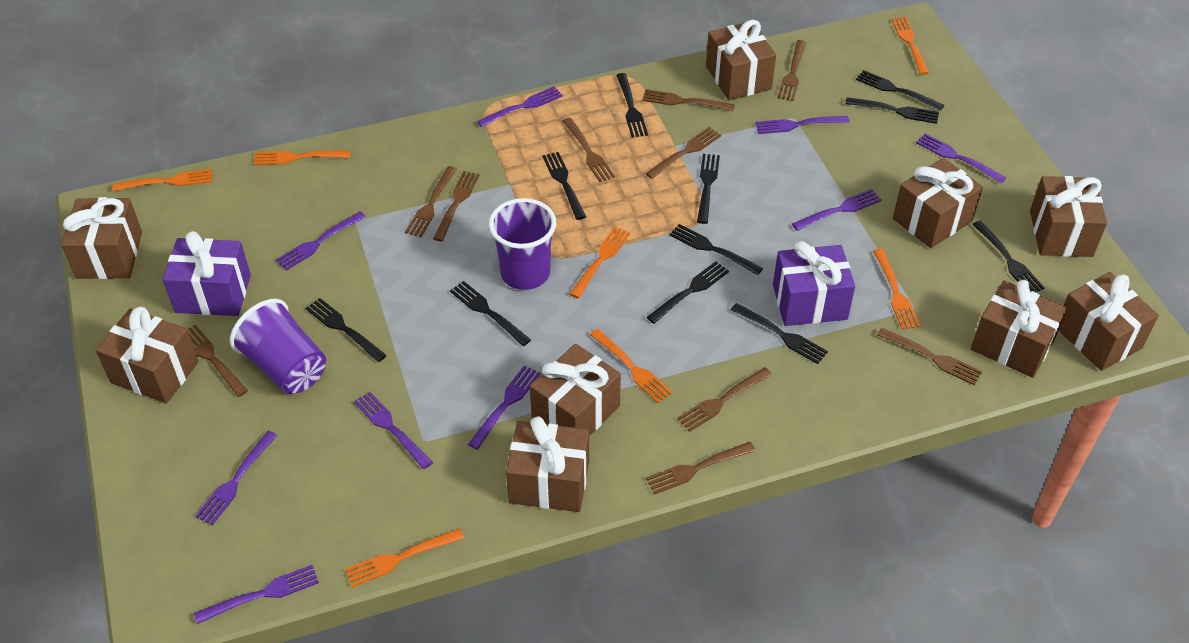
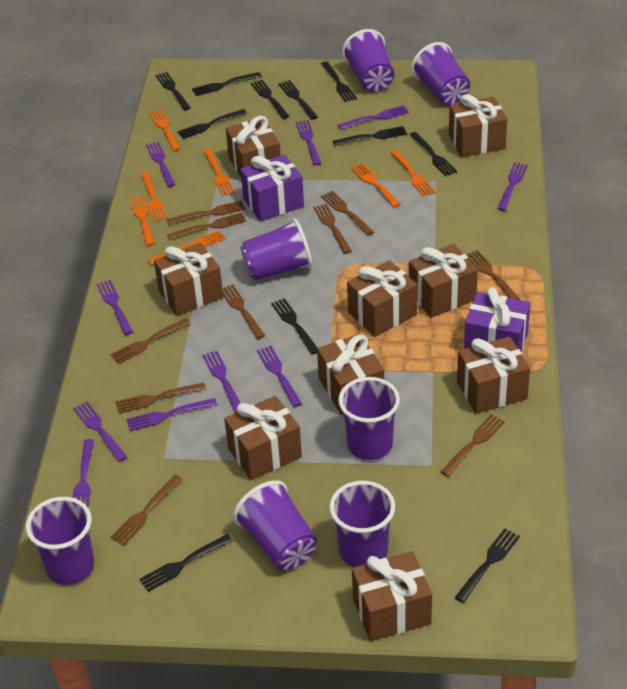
purple cup: 2 -> 7
purple fork: 9 -> 10

